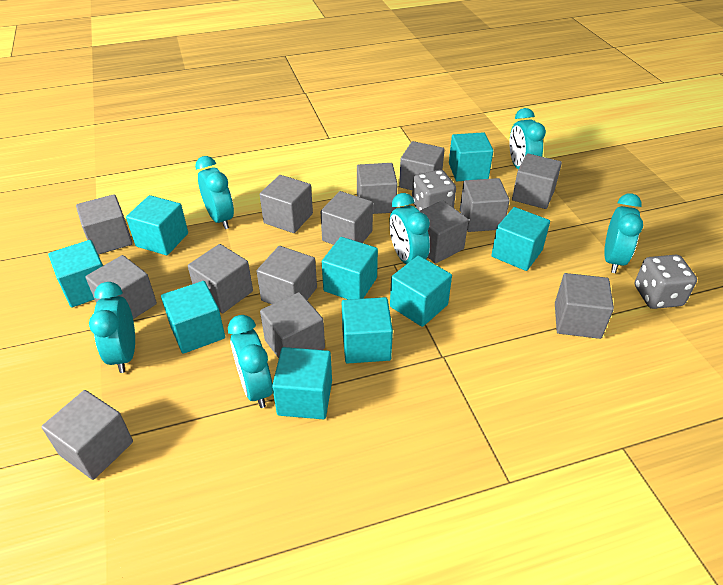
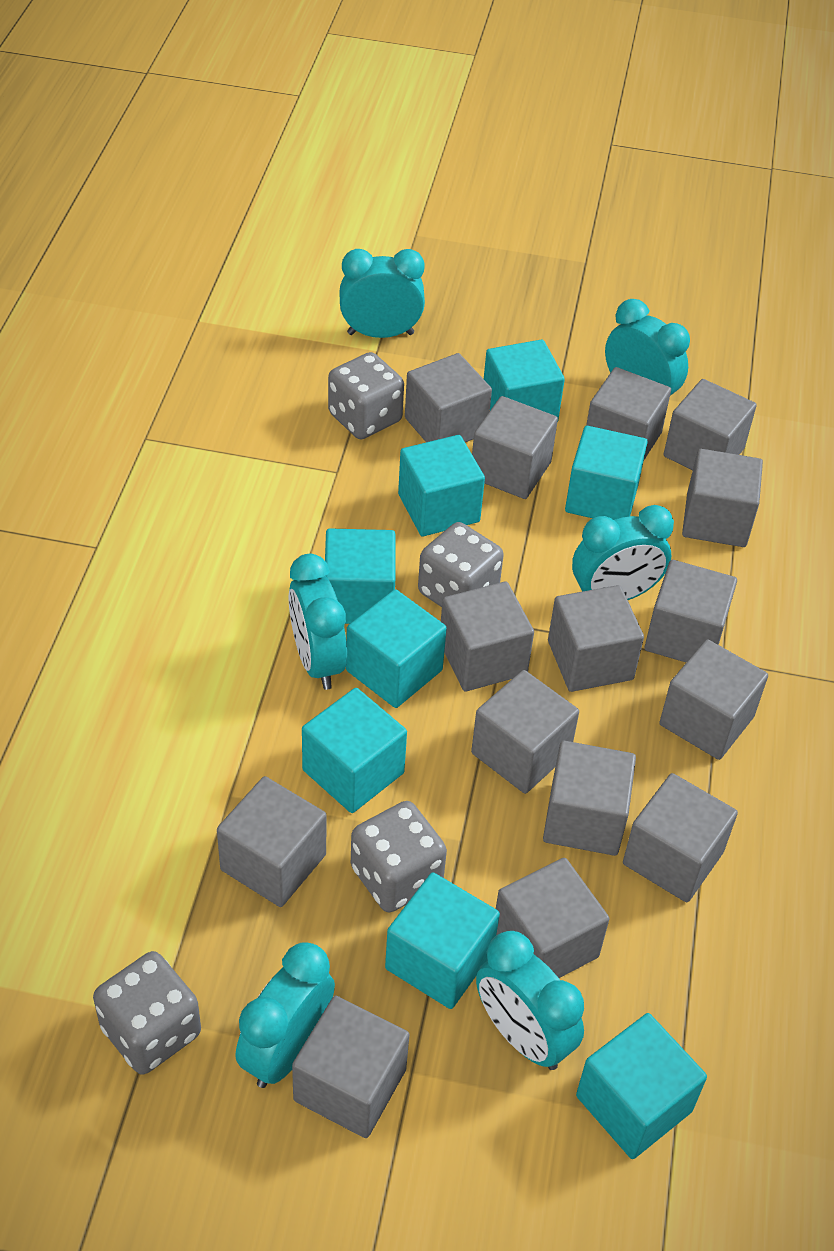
grey cube: 14 -> 15
grey dice: 2 -> 4
turquoise cube: 9 -> 8

